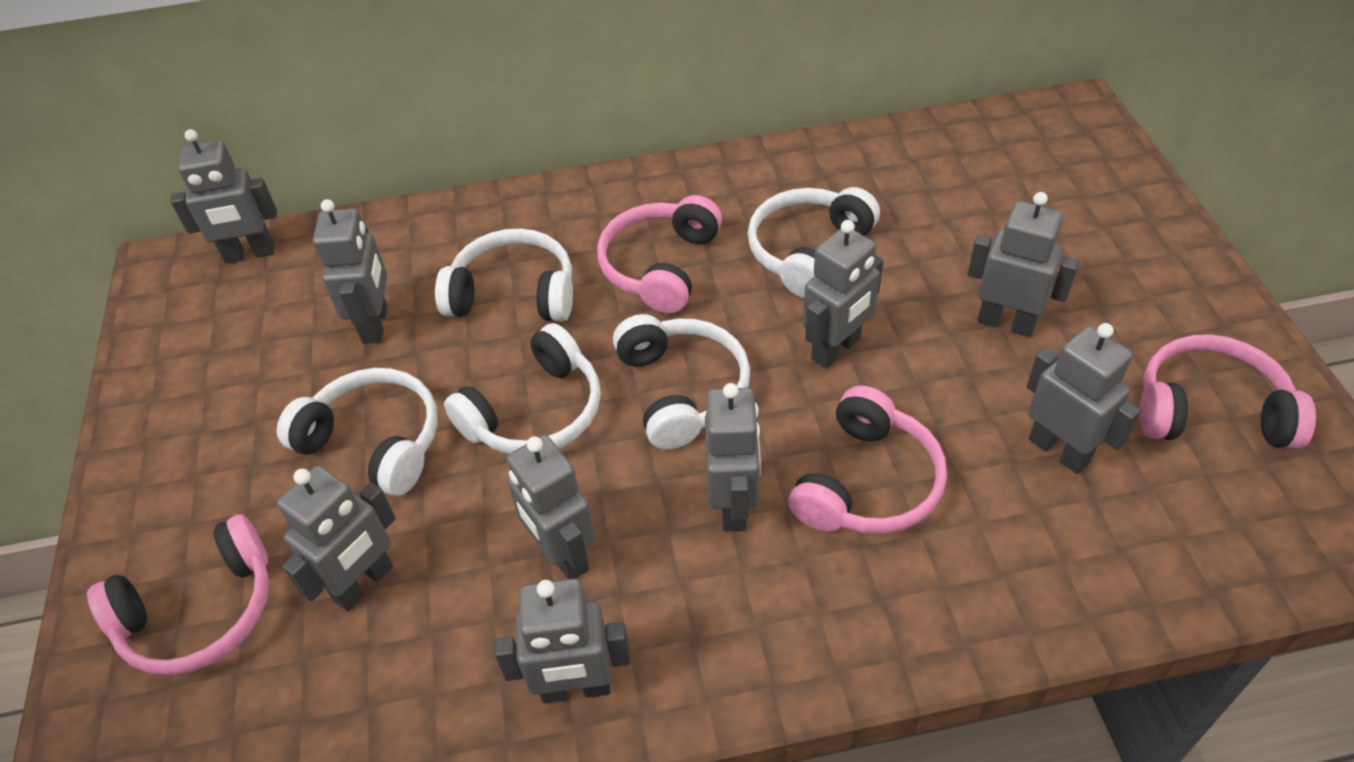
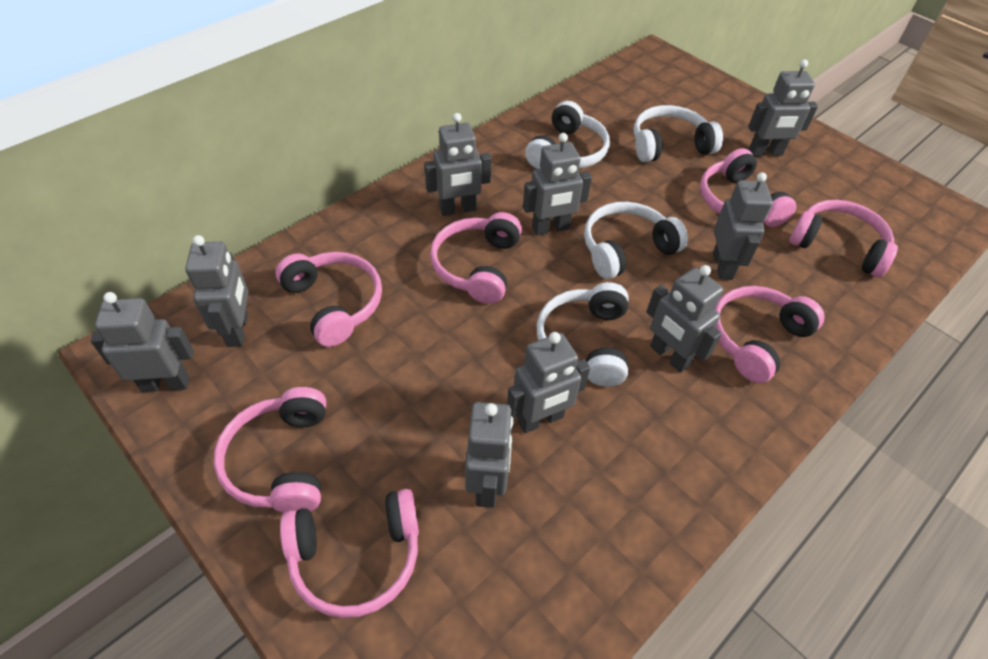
pink headphones: 4 -> 7
white headphones: 5 -> 4

